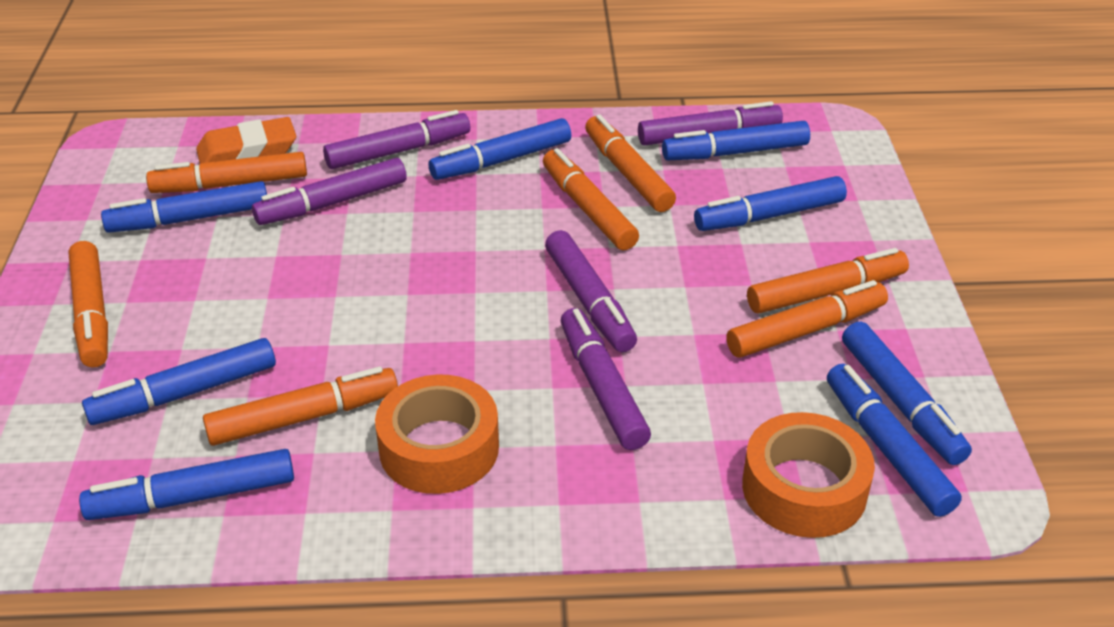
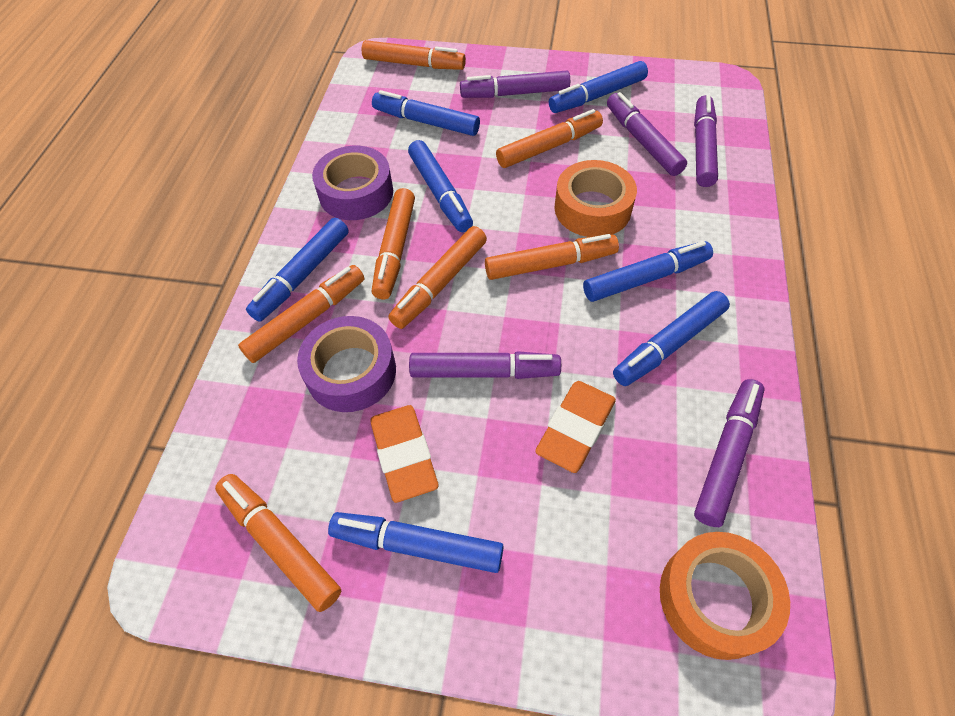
blue marker: 8 -> 7
orange eraser: 1 -> 2
purple tape: 0 -> 2

